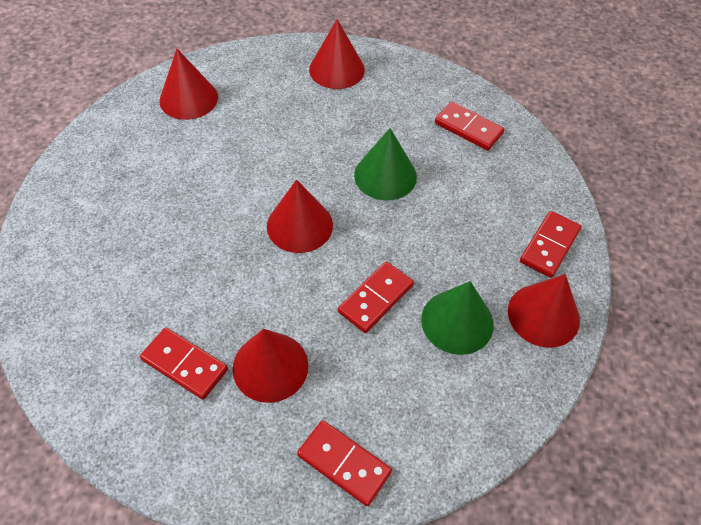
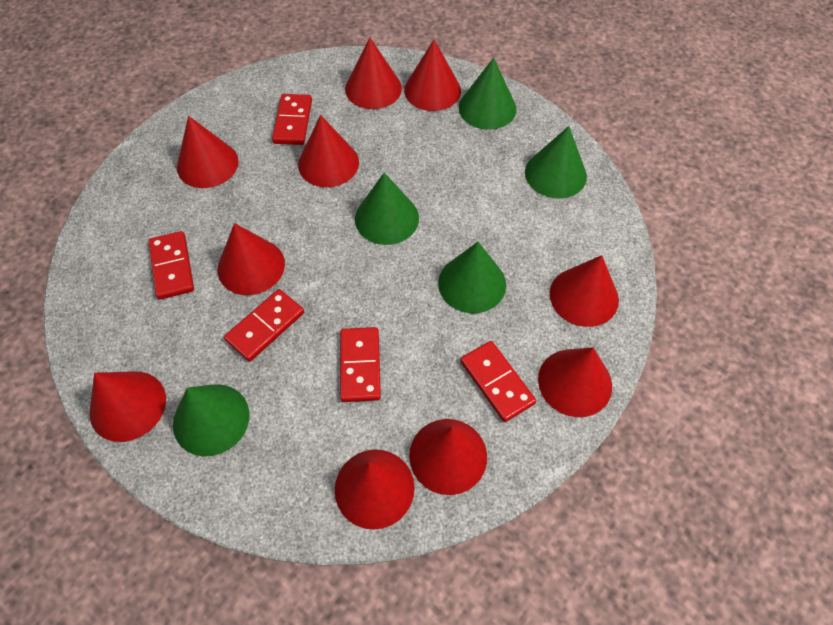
green cone: 2 -> 5
red cone: 5 -> 10

